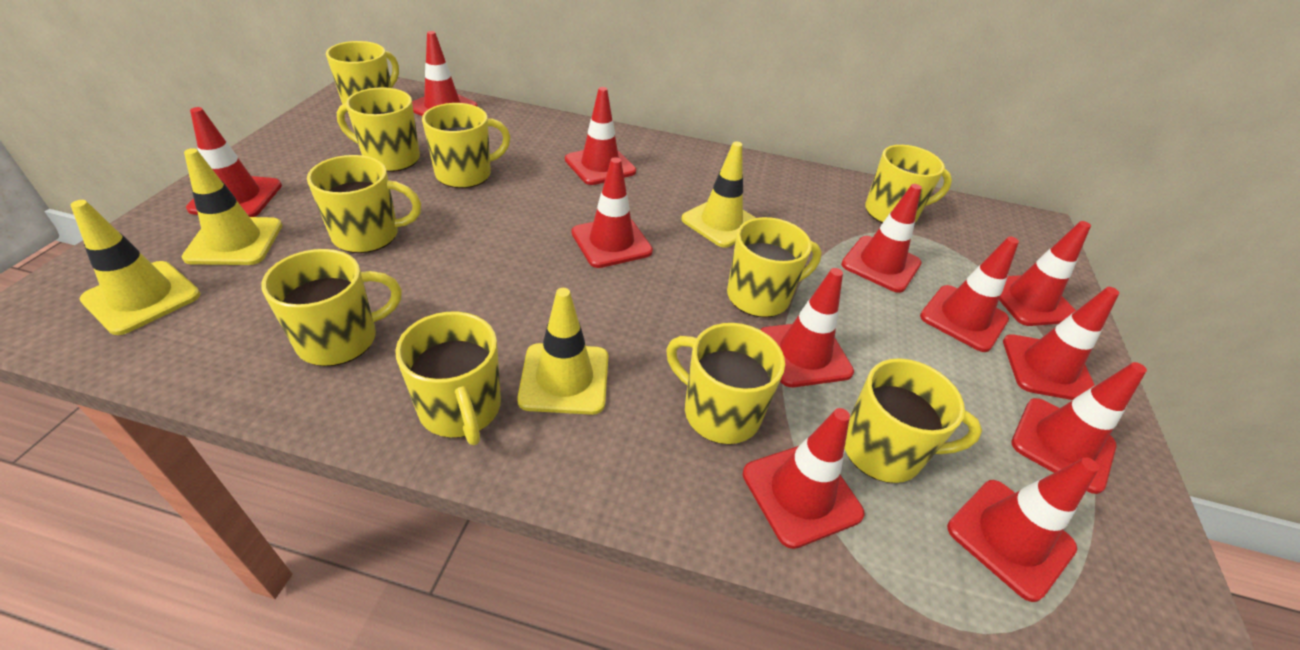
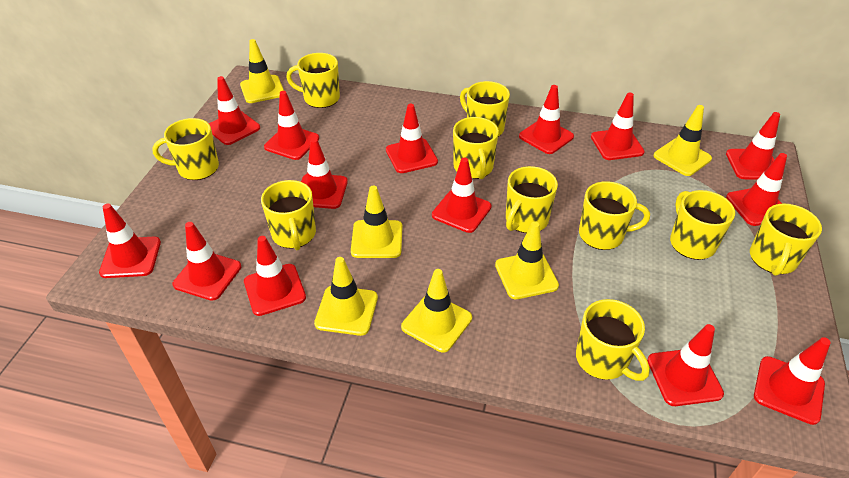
red traffic cone: 12 -> 14
yellow traffic cone: 4 -> 6

